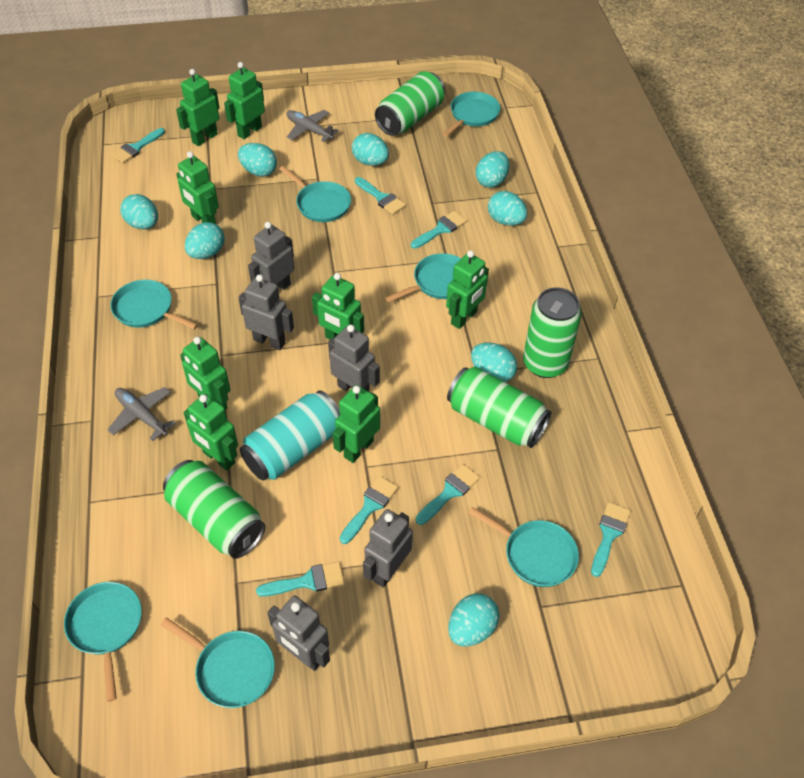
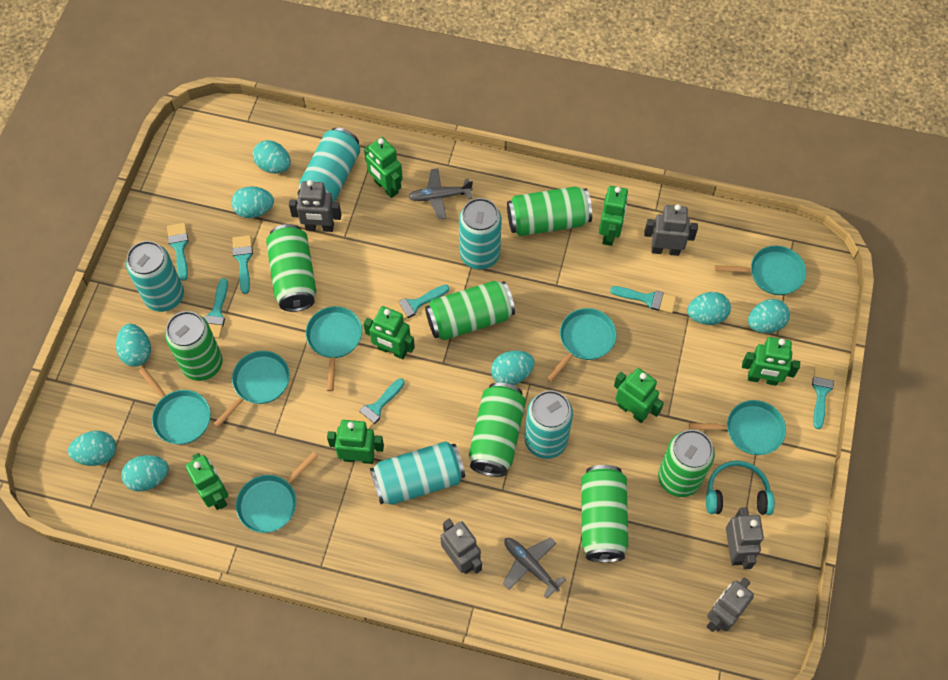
green can: 4 -> 7
green robot: 8 -> 7
turquoise can: 1 -> 5
turquoise headphones: 0 -> 1

